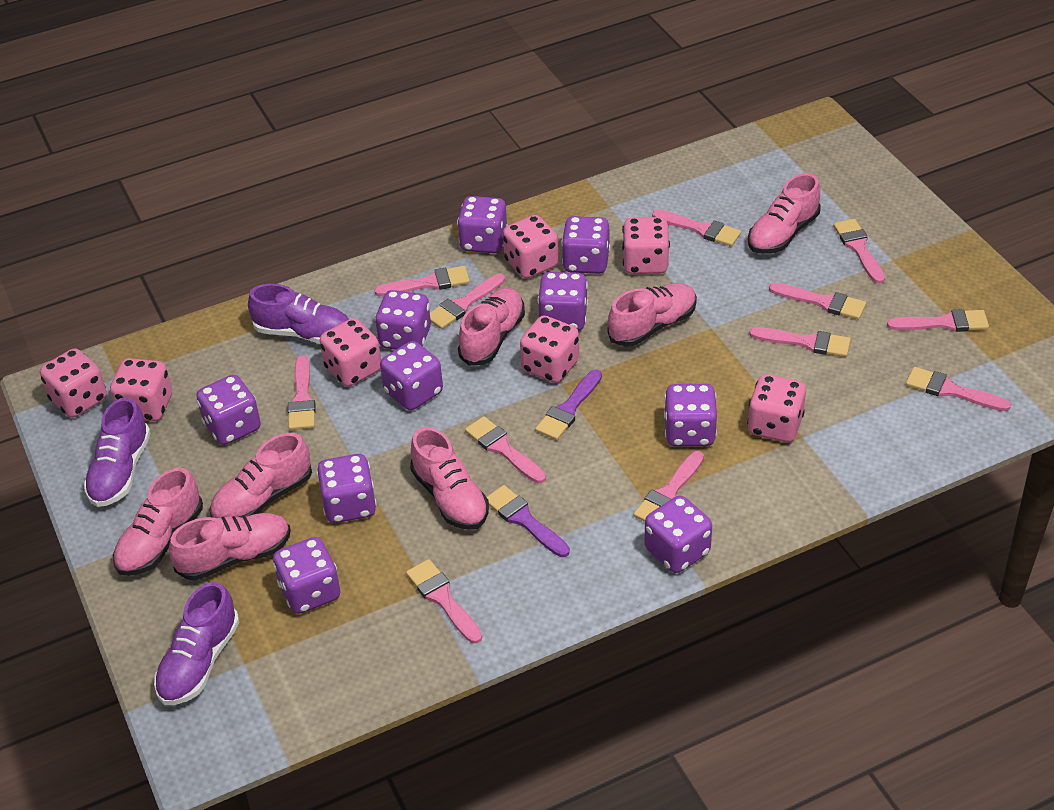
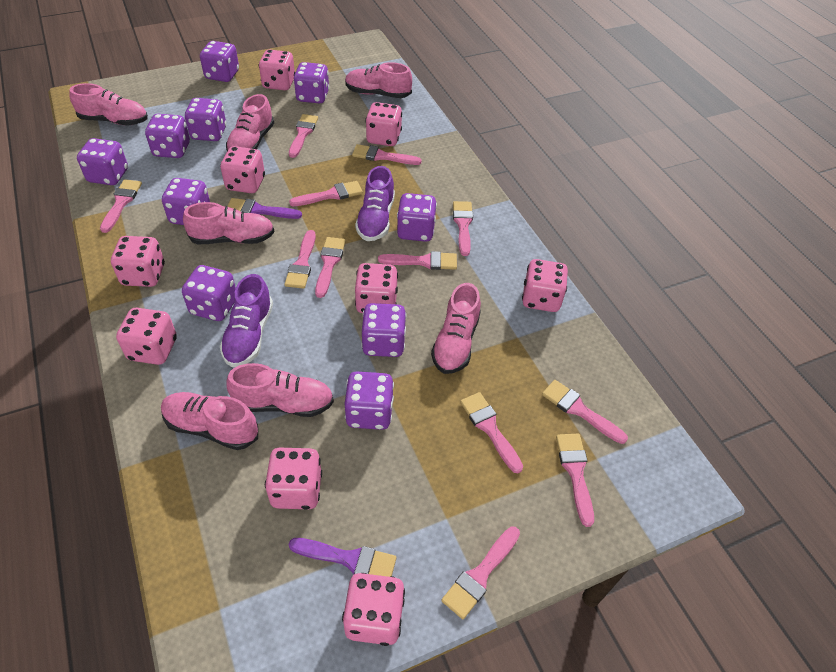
pink dice: 7 -> 9
purple shoe: 3 -> 2

